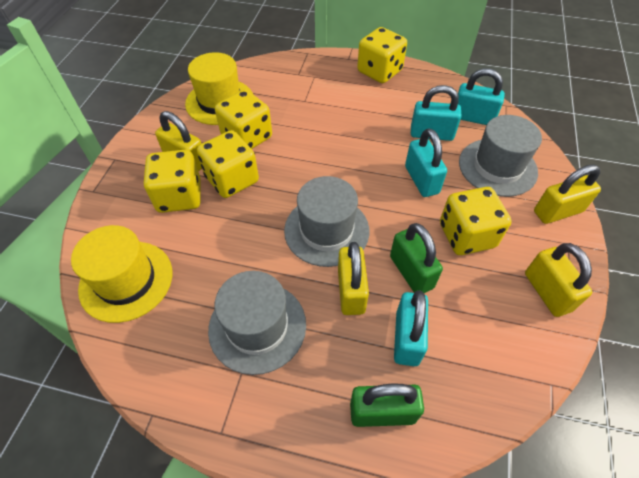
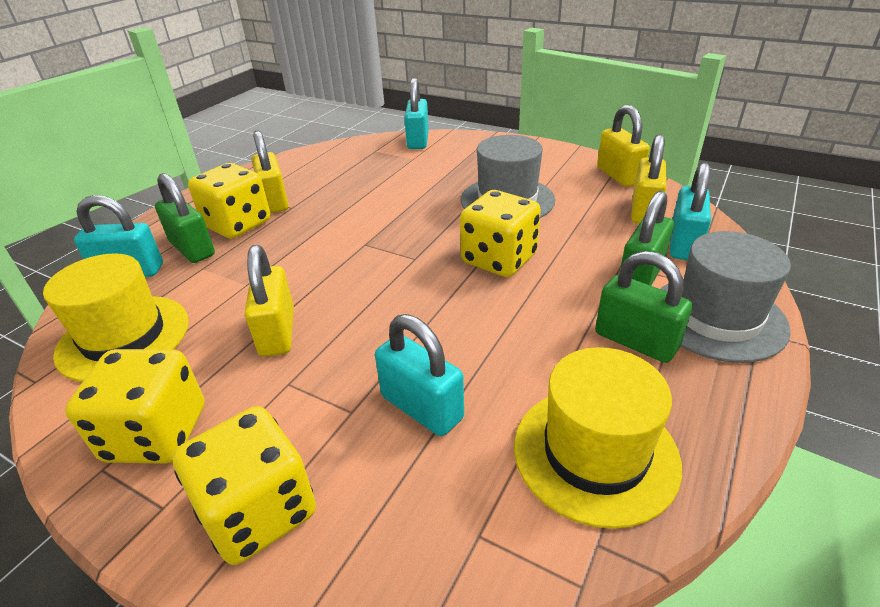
green padlock: 2 -> 3
grey hat: 3 -> 2
yellow dice: 5 -> 4

